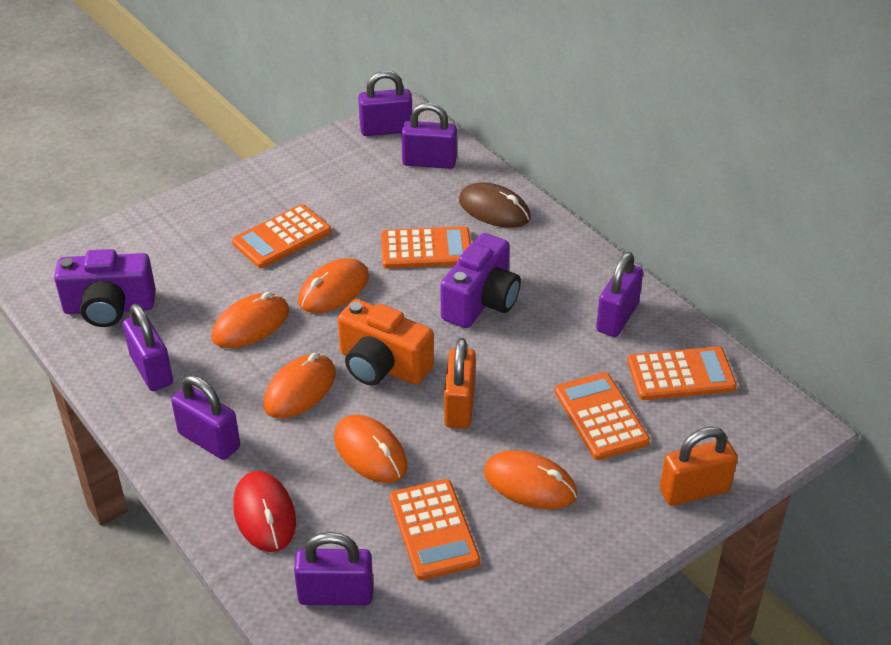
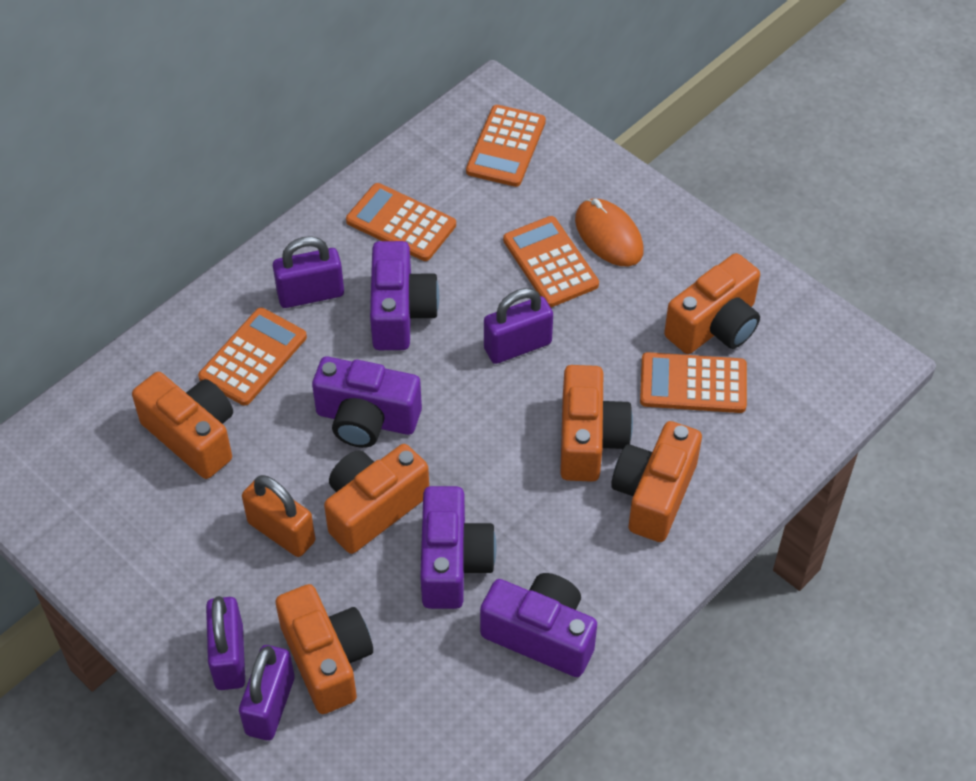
brown mouse: 1 -> 0
orange camera: 1 -> 6
orange mouse: 5 -> 1
orange padlock: 2 -> 1
purple camera: 2 -> 4
purple padlock: 6 -> 4
red mouse: 1 -> 0

